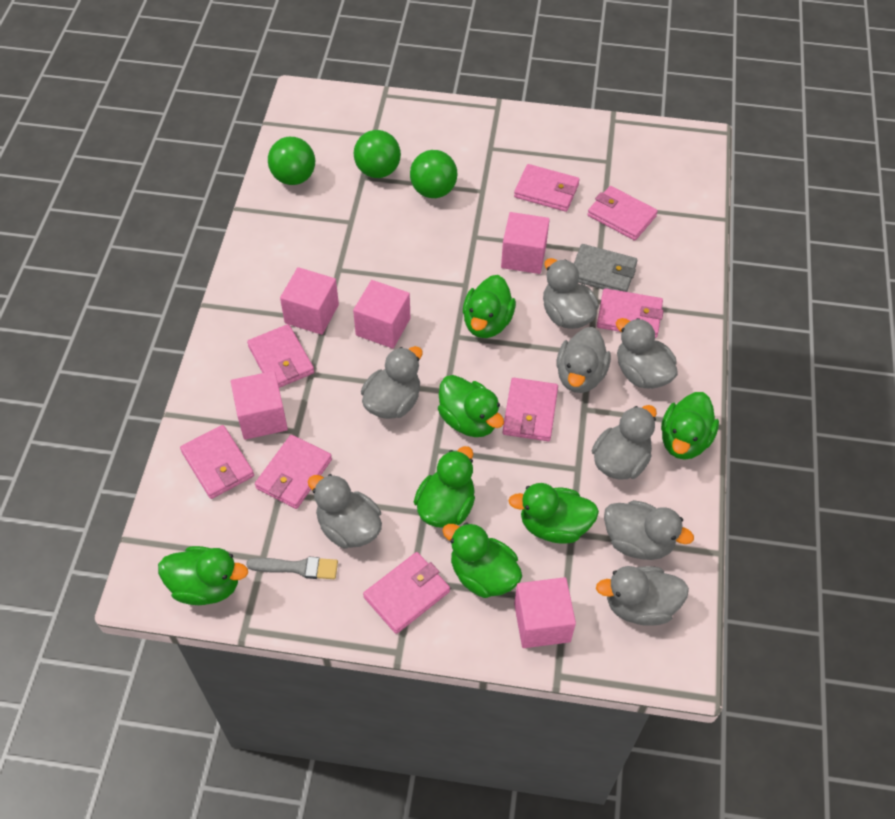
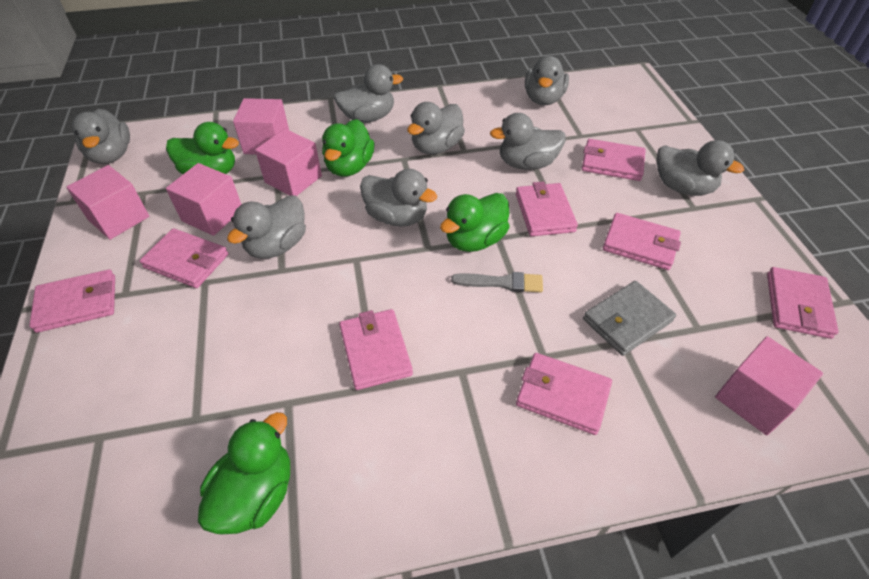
green ball: 3 -> 0
green duck: 7 -> 4

